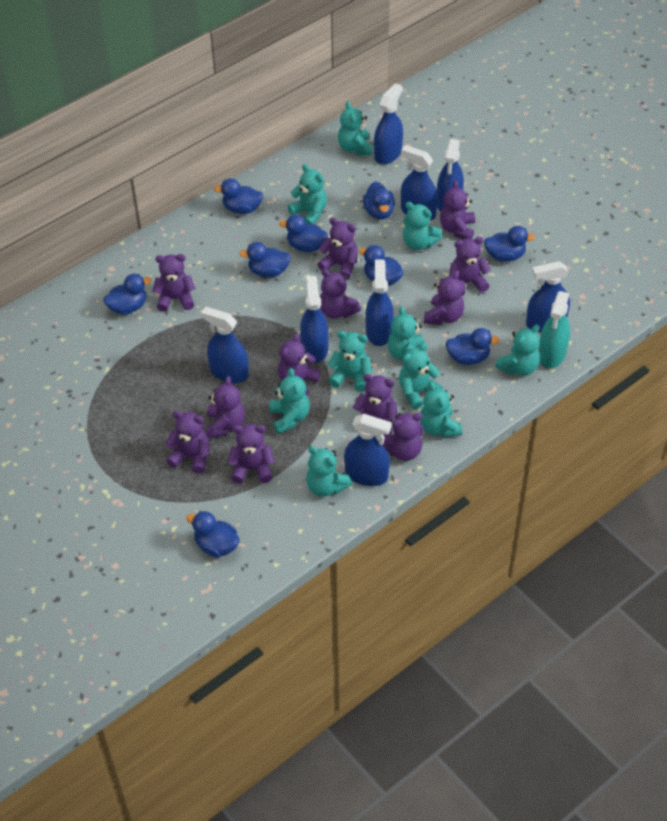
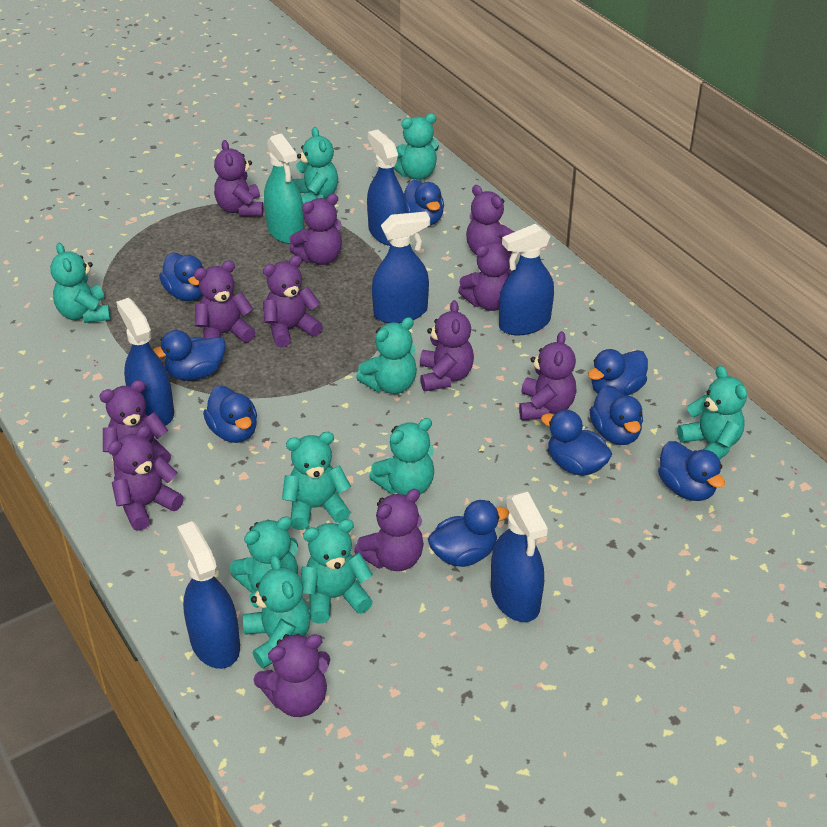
blue spray bottle: 8 -> 6

